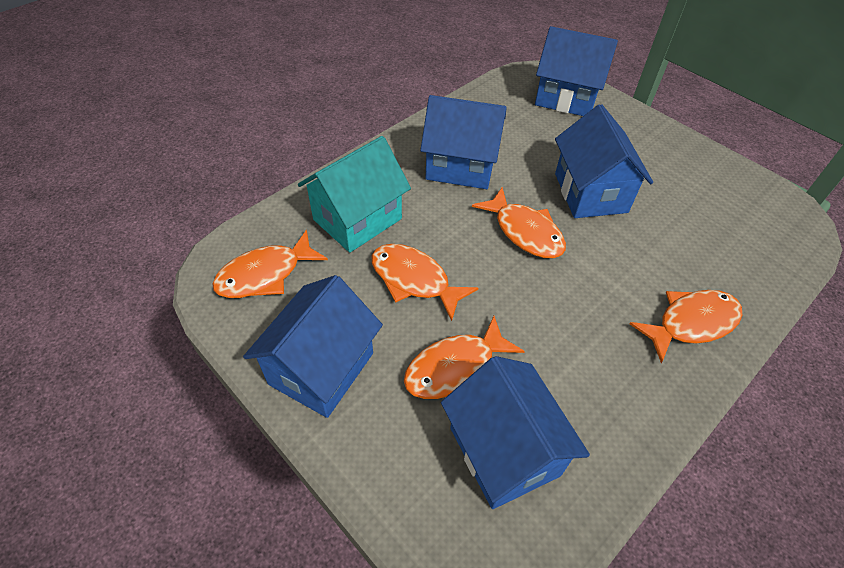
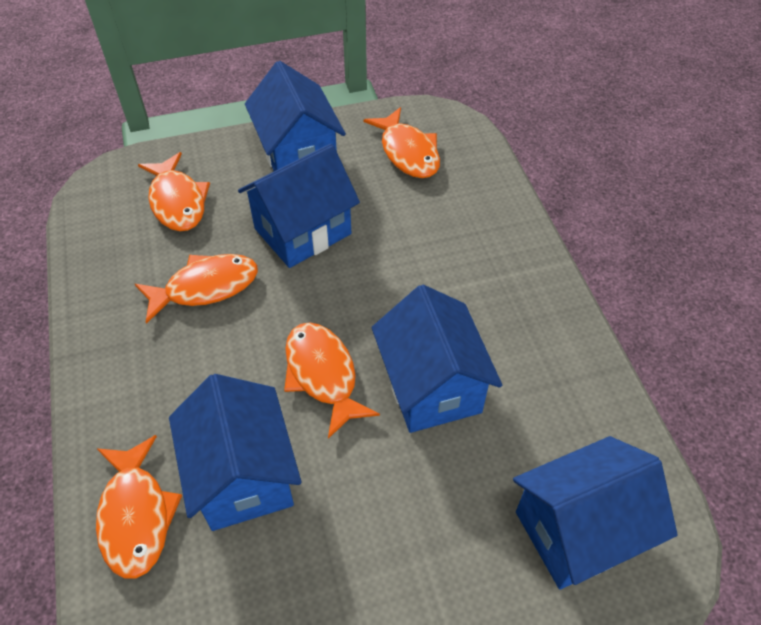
turquoise house: 1 -> 0

